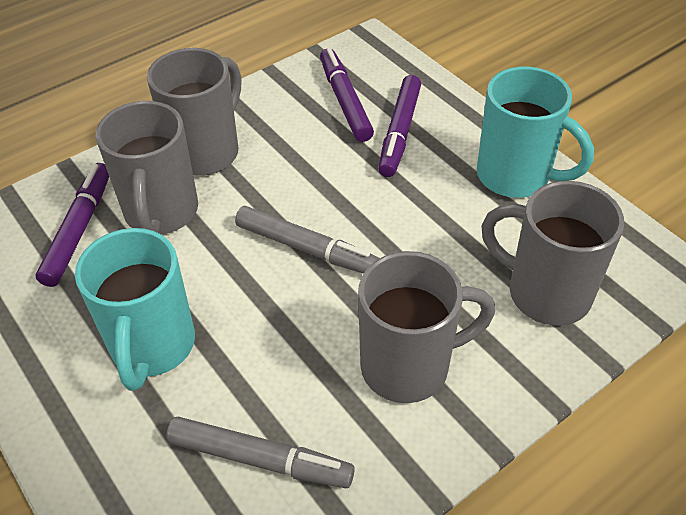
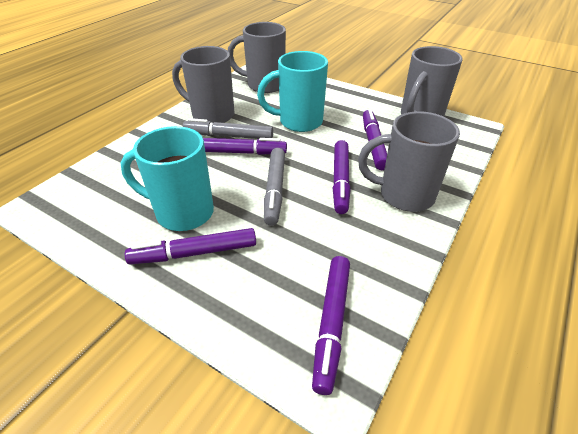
purple marker: 3 -> 5

